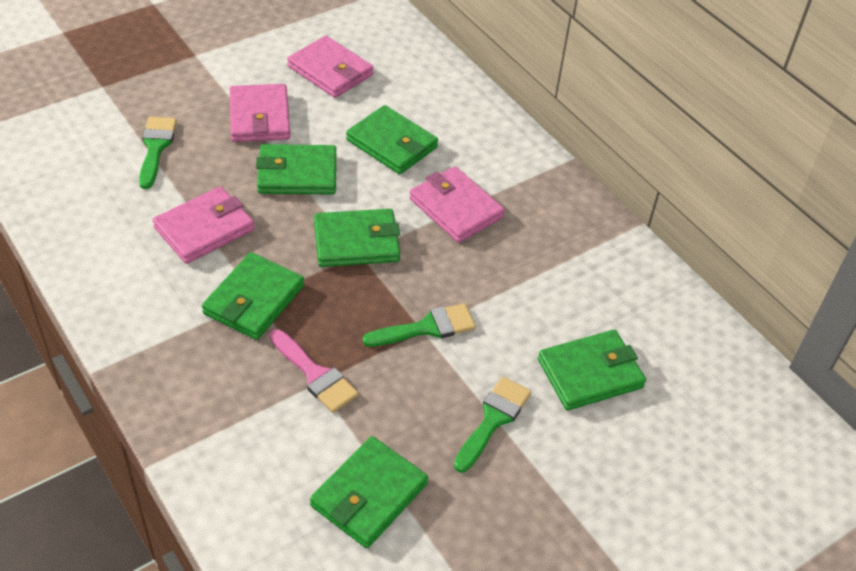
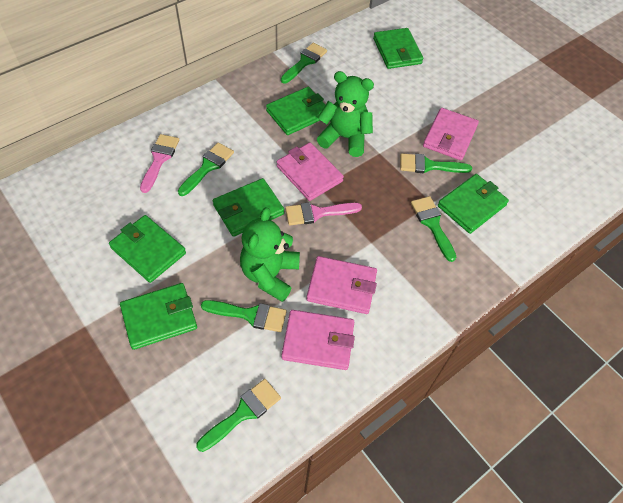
green brush: 3 -> 6
green teddy bear: 0 -> 2
pink brush: 1 -> 2

